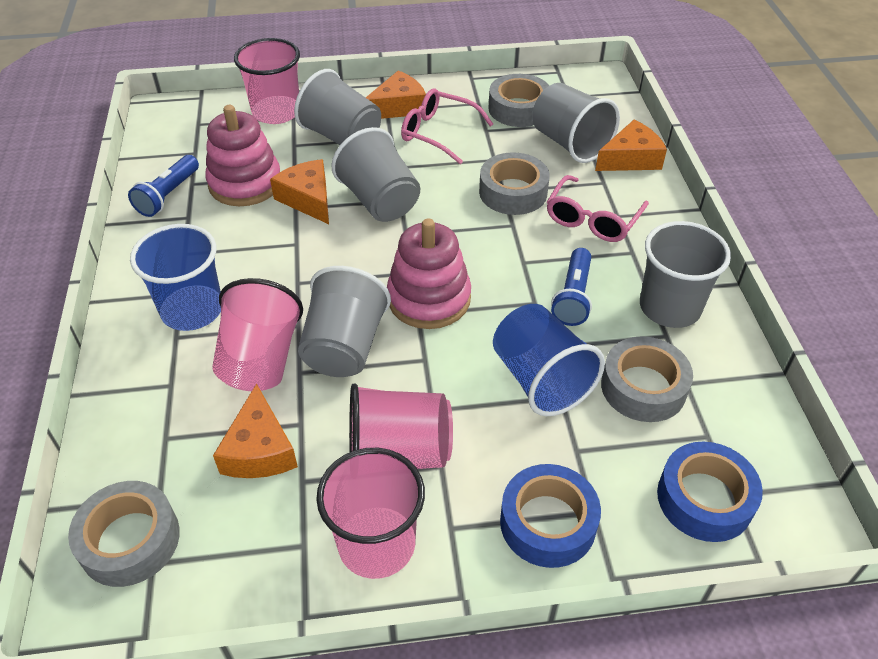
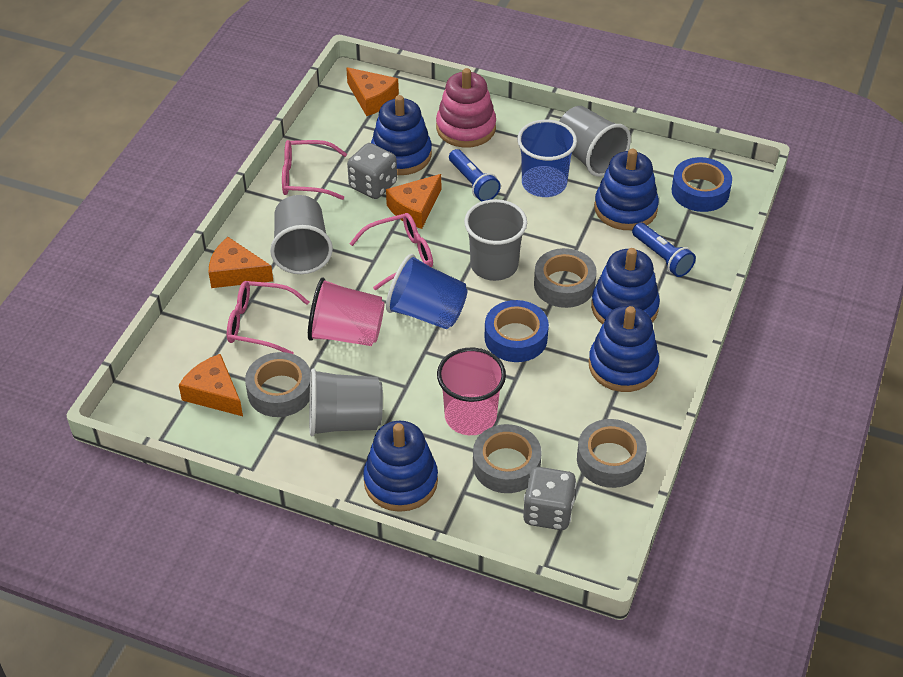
blue stacking toy: 0 -> 5
grey cup: 5 -> 4
grey dice: 0 -> 2
pink cup: 4 -> 2
pink glasses: 2 -> 3
pink stacking toy: 2 -> 1

